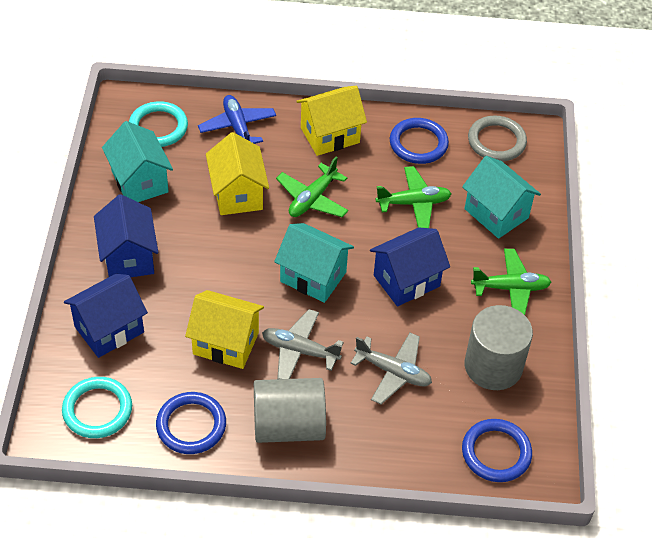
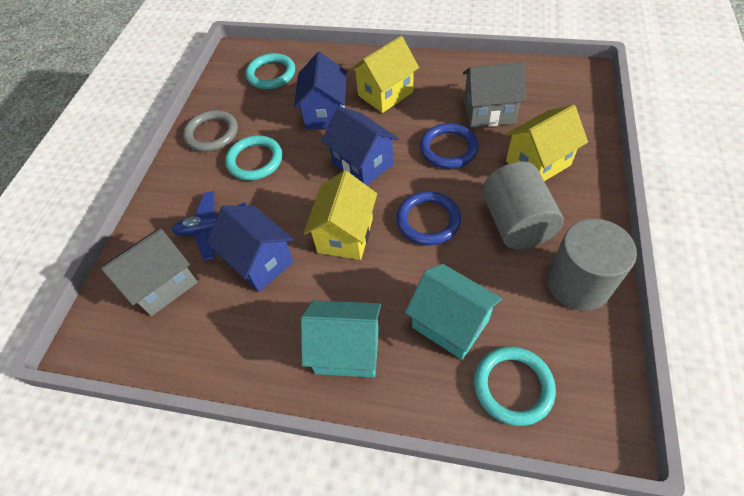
blue ring: 3 -> 2
green plane: 3 -> 0
grey house: 0 -> 2
grey plane: 2 -> 0
turquoise house: 3 -> 2
turquoise ring: 2 -> 3

